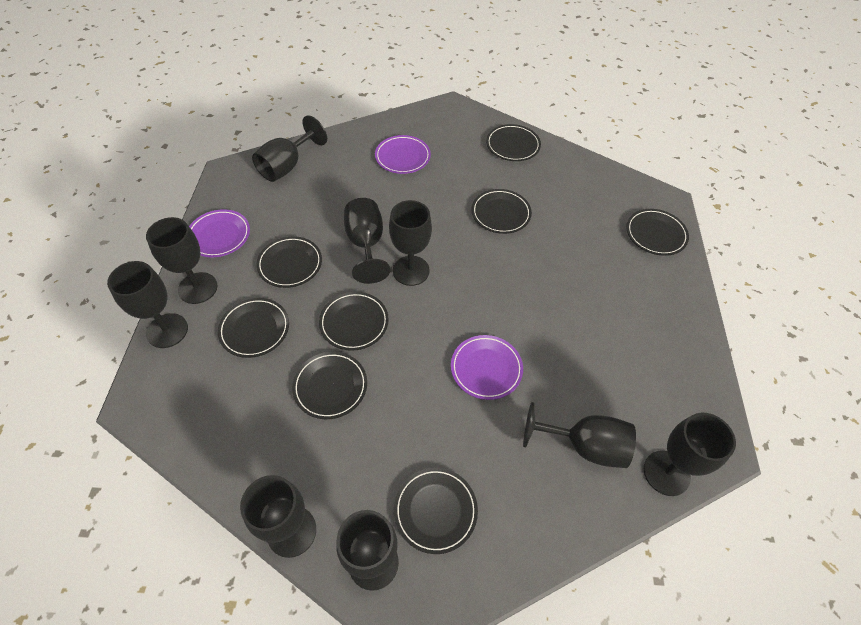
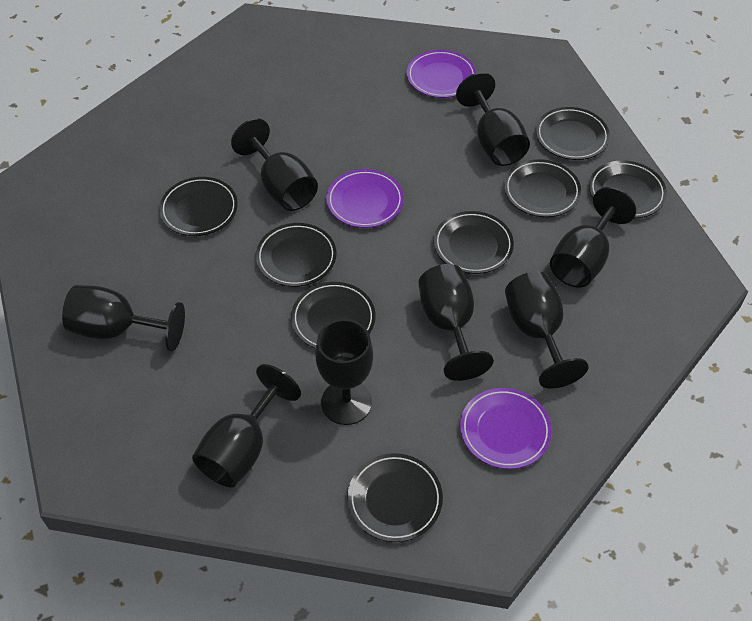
black goblet: 9 -> 8

